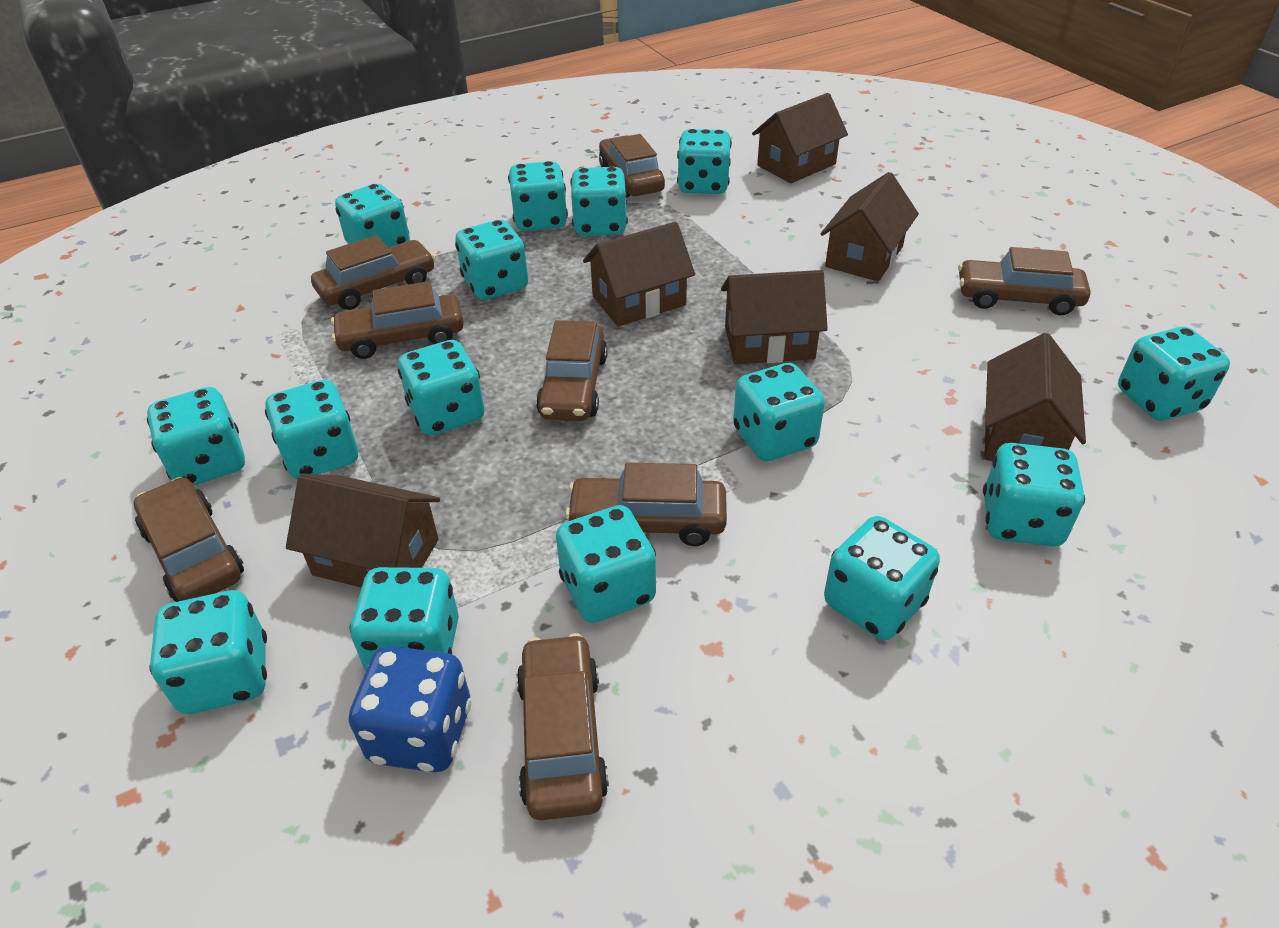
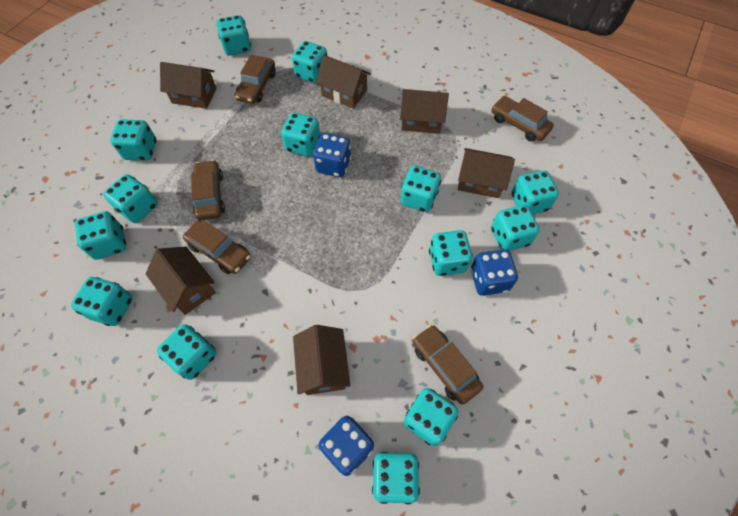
blue dice: 1 -> 3
brown car: 8 -> 5
turquoise dice: 15 -> 14

